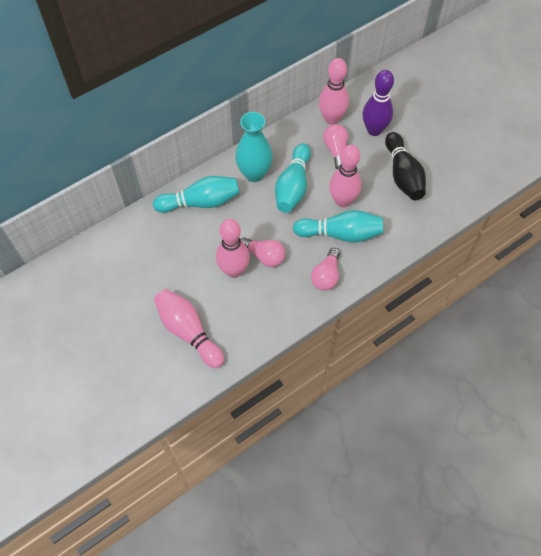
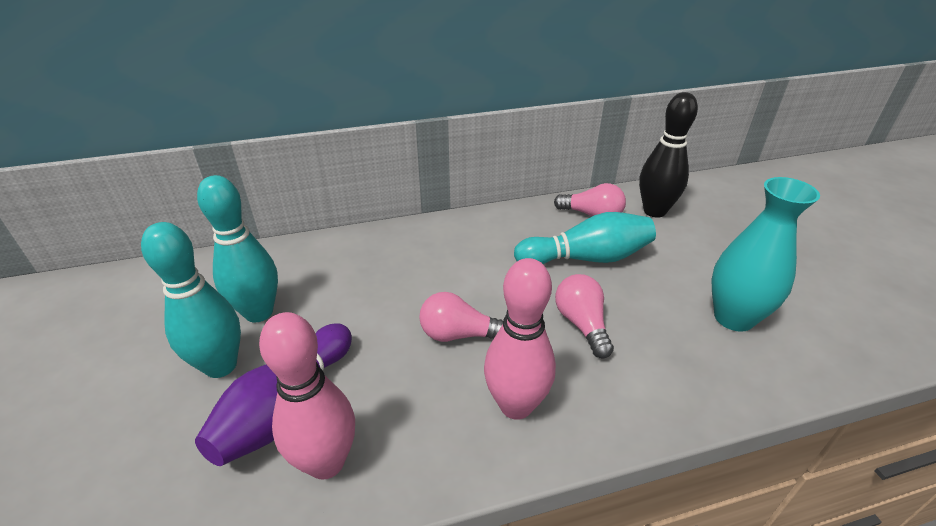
pink bowling pin: 4 -> 2

